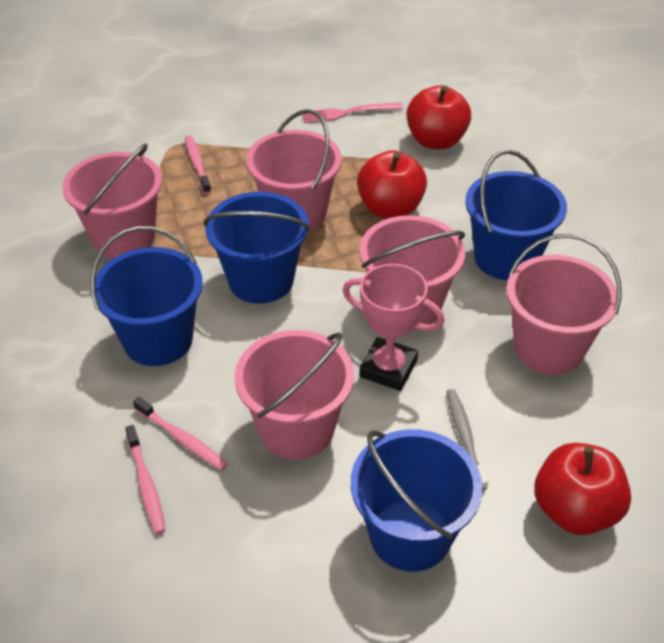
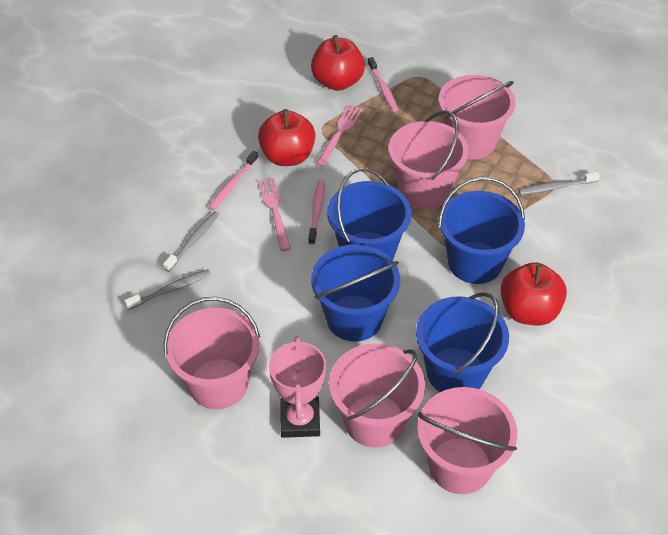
grey toothbrush: 1 -> 3
pink fork: 1 -> 2

